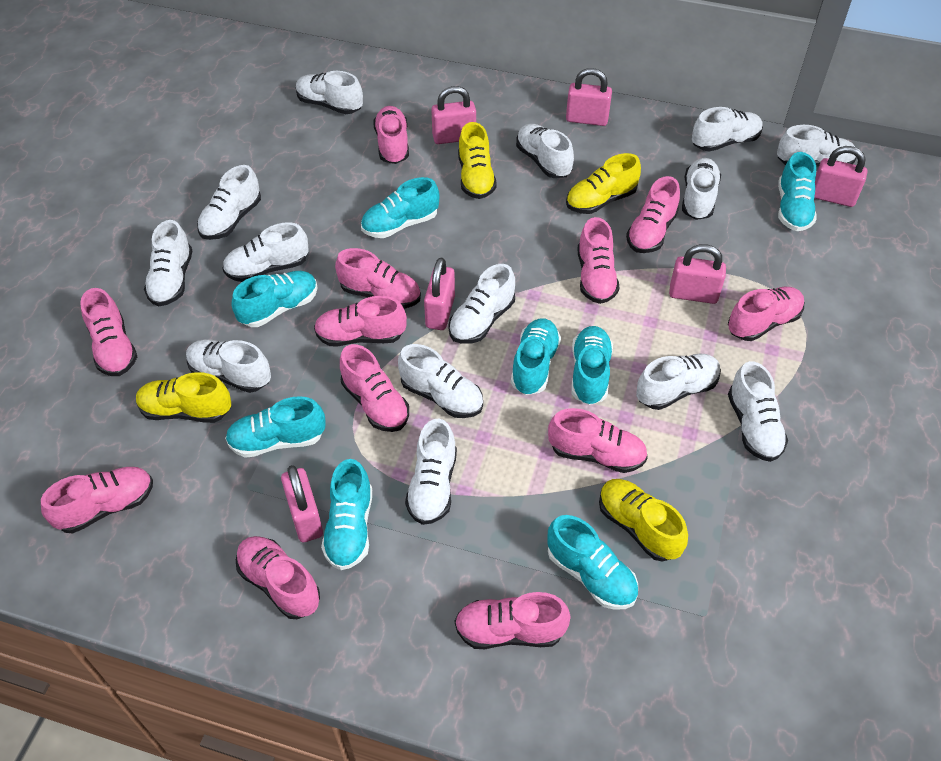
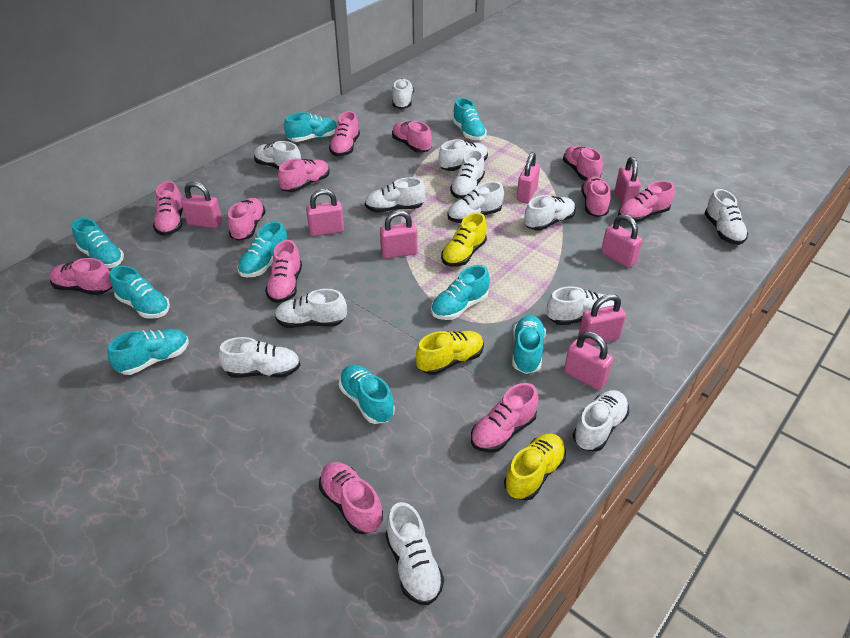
pink padlock: 6 -> 8
turquoise shoe: 8 -> 9
white shoe: 14 -> 13
yellow shoe: 4 -> 3

